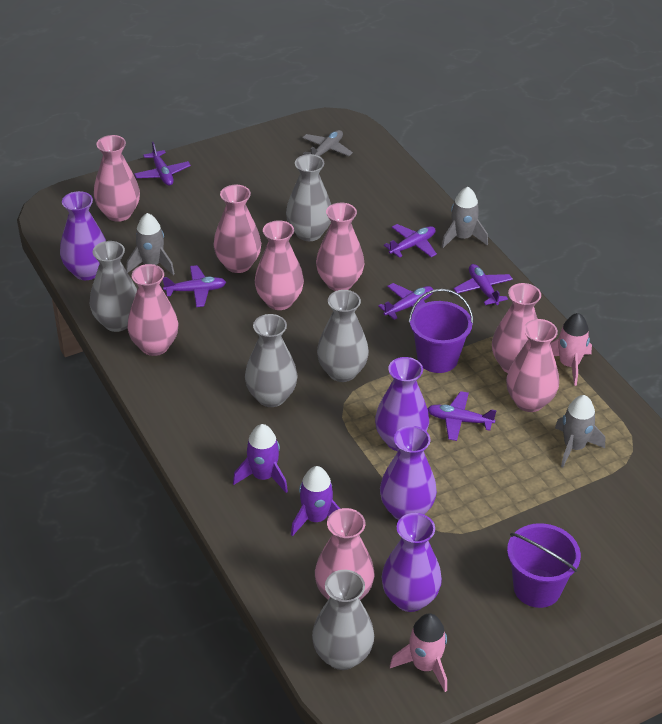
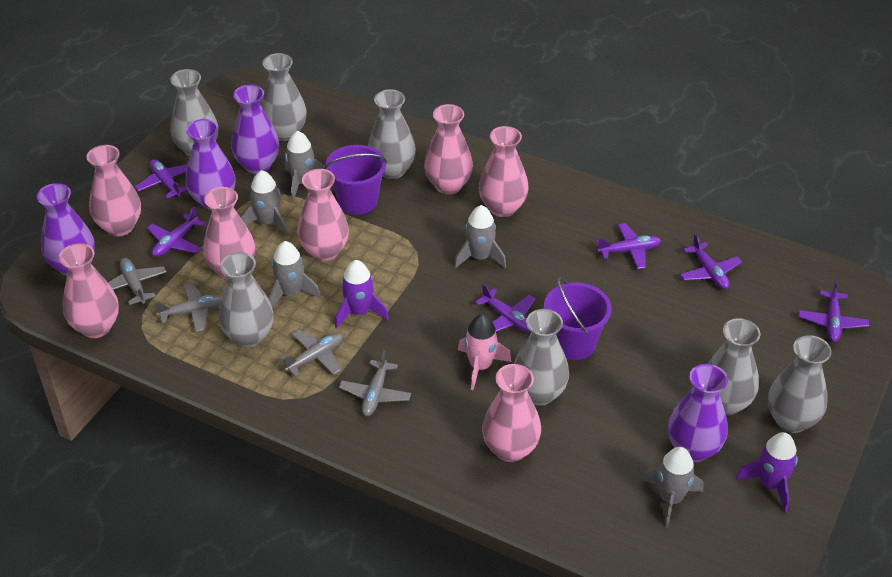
grey plane: 1 -> 4
grey rocket: 3 -> 5
grey vase: 5 -> 7
pink rocket: 2 -> 1
pink vase: 8 -> 7

